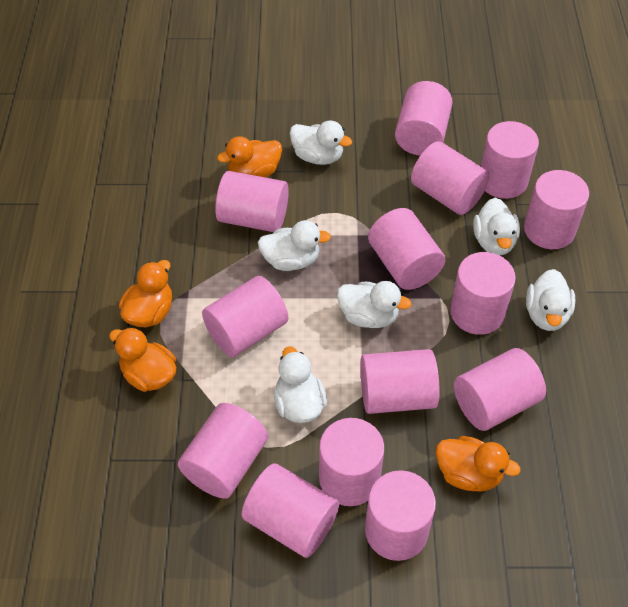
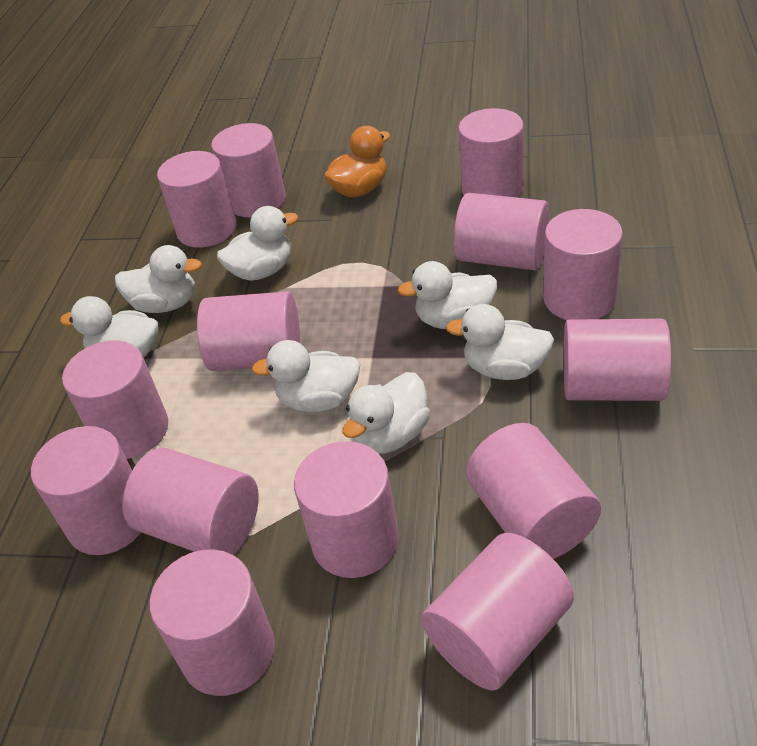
orange duck: 4 -> 1
white duck: 6 -> 7

